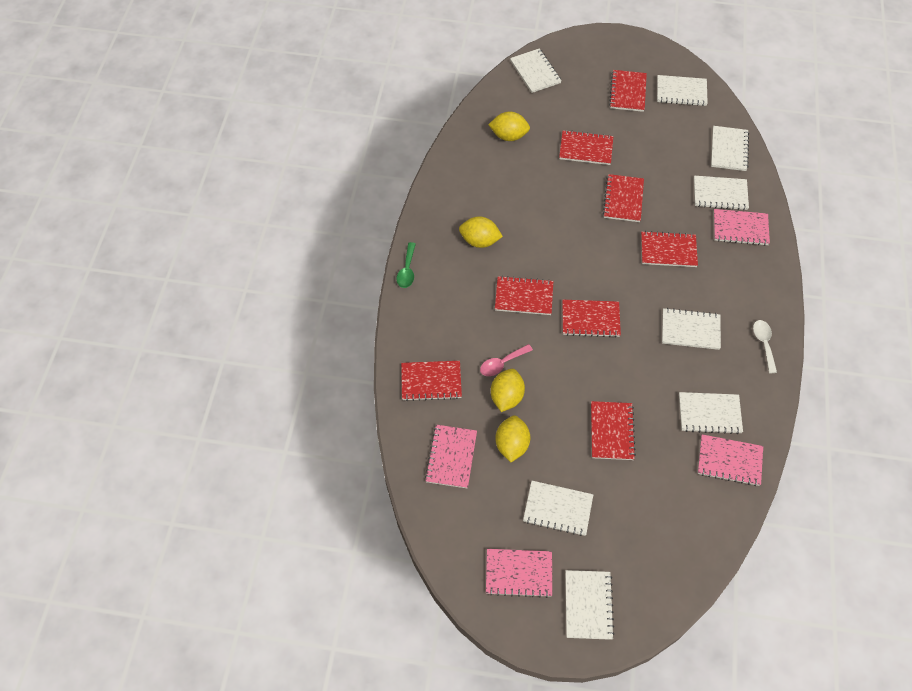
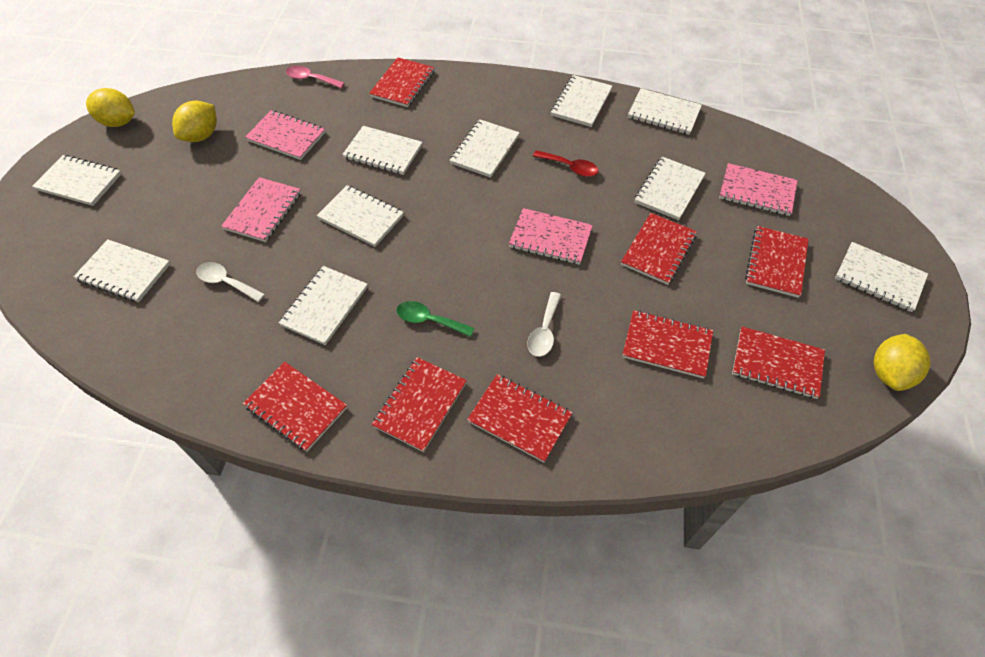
red spoon: 0 -> 1
white notebook: 8 -> 10
white spoon: 1 -> 2
yellow lemon: 4 -> 3

